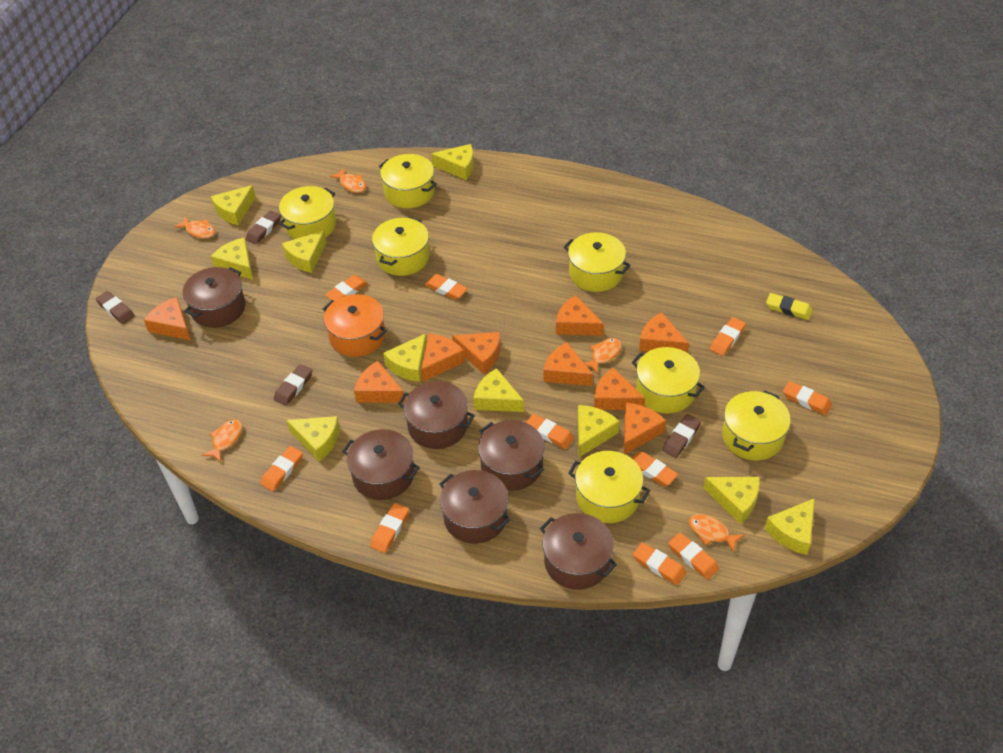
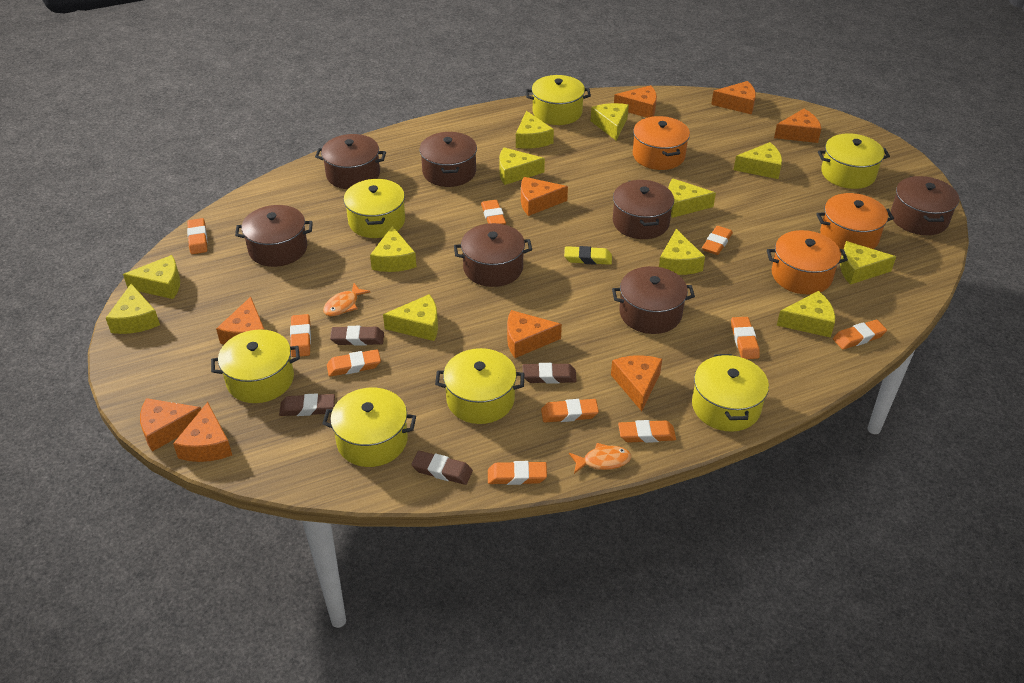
brown pot: 6 -> 7
orange fish: 5 -> 2
orange pot: 1 -> 3
yellow cheese: 10 -> 12

